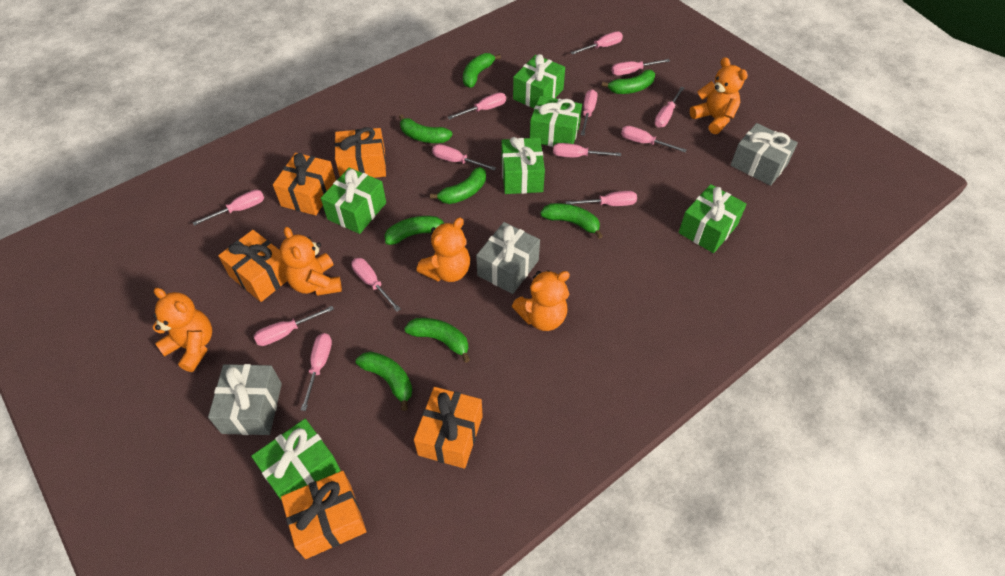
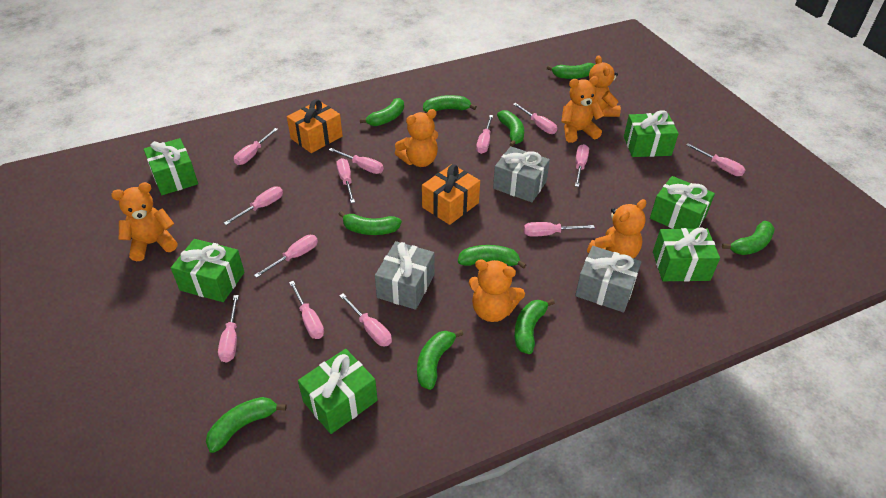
green banana: 8 -> 10
orange gift: 5 -> 2
orange teddy bear: 5 -> 6

